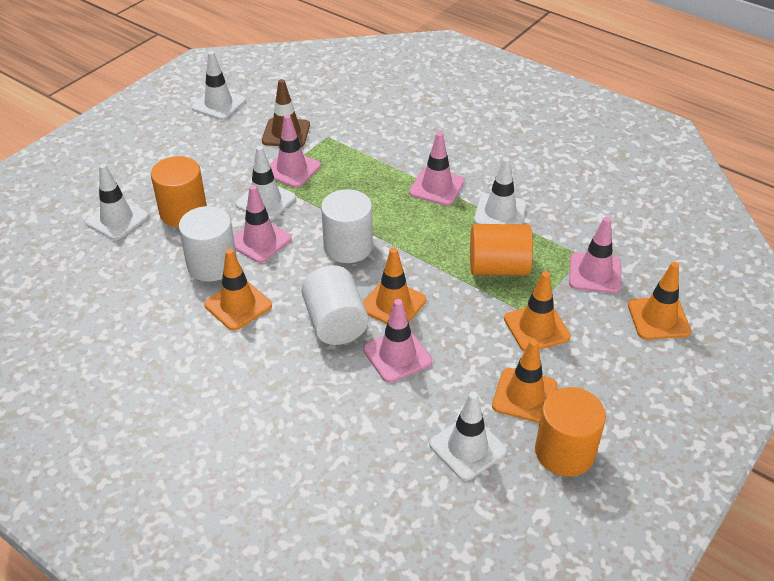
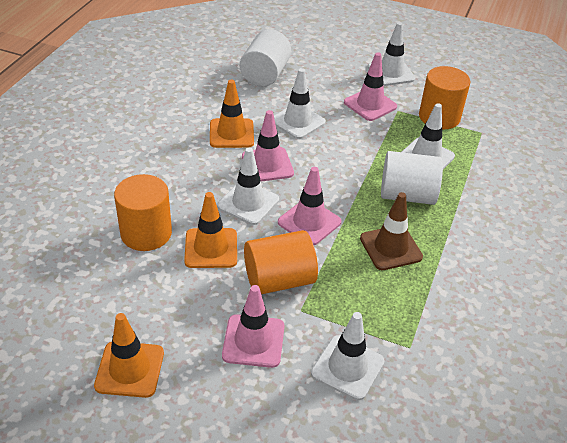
orange traffic cone: 5 -> 3
pink traffic cone: 5 -> 4
white cylinder: 3 -> 2

